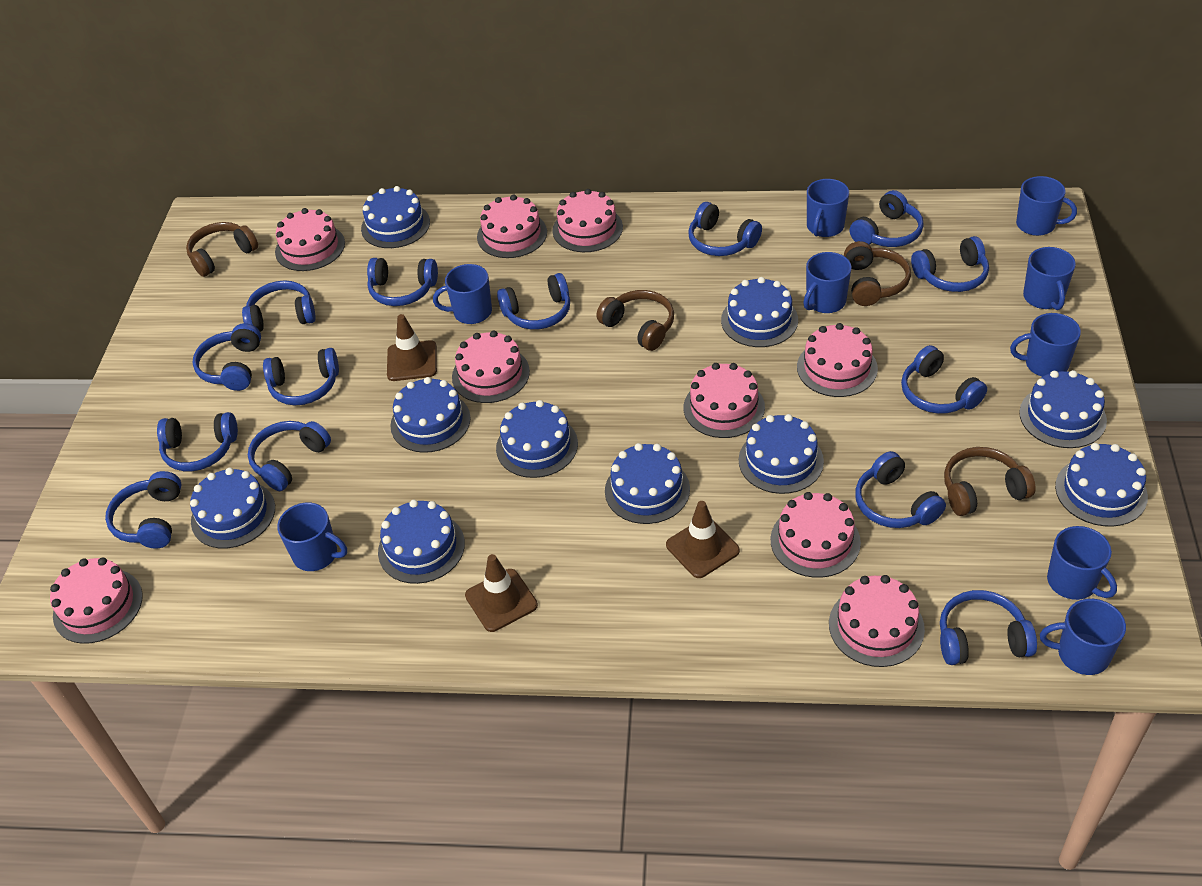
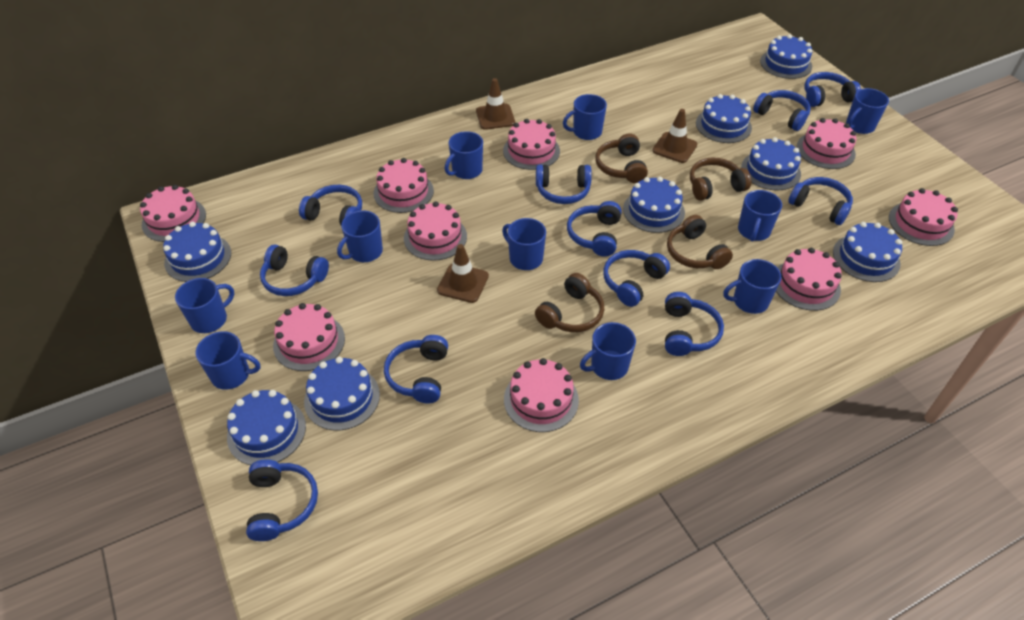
blue cake: 10 -> 8
blue headphones: 14 -> 11
blue mug: 9 -> 10

